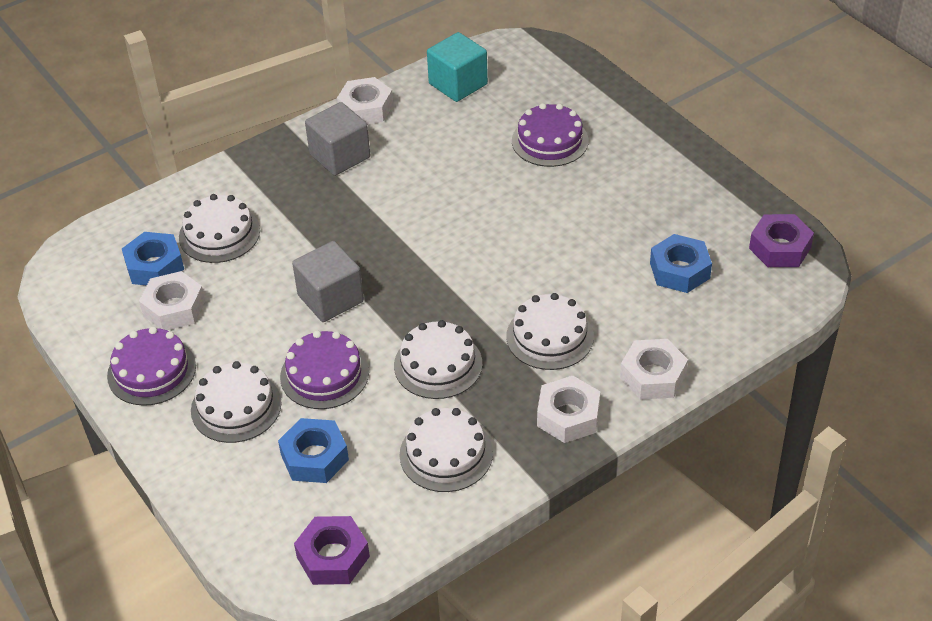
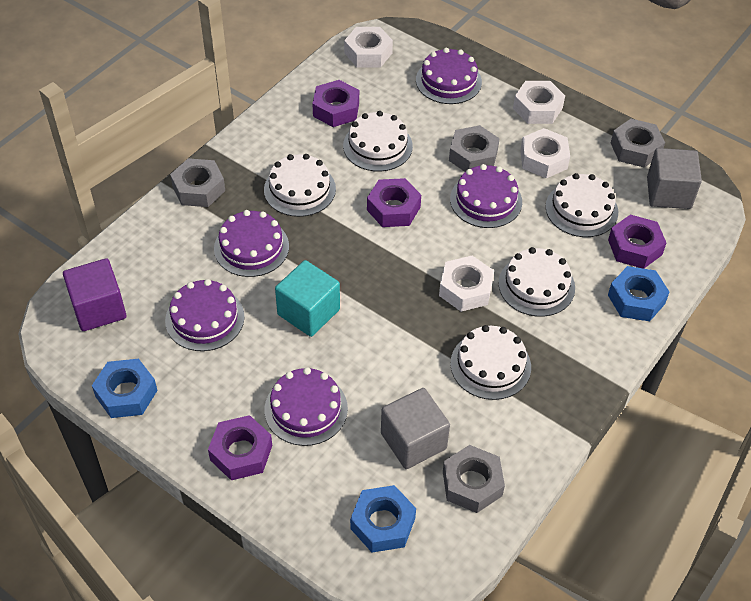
grey nut: 0 -> 4
purple cake: 3 -> 5
purple cube: 0 -> 1
purple nut: 2 -> 4

